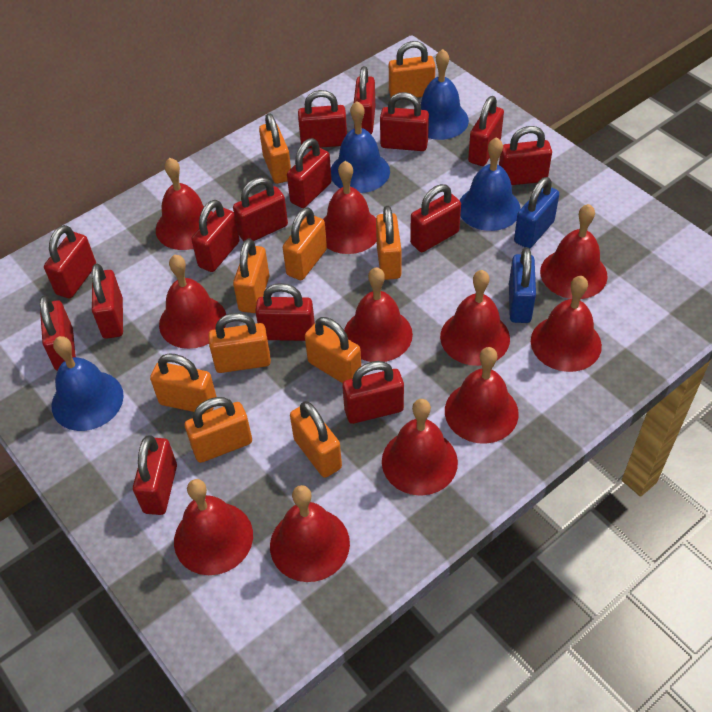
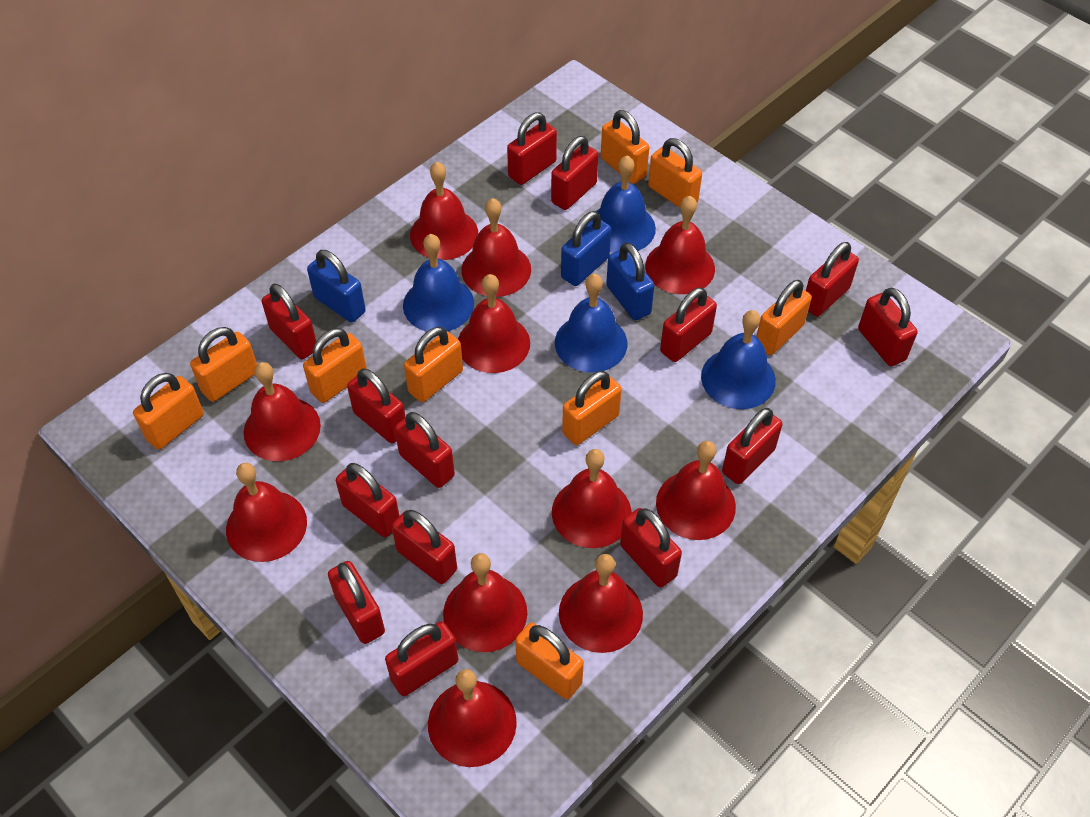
blue padlock: 2 -> 3
orange padlock: 10 -> 9
red padlock: 15 -> 14

